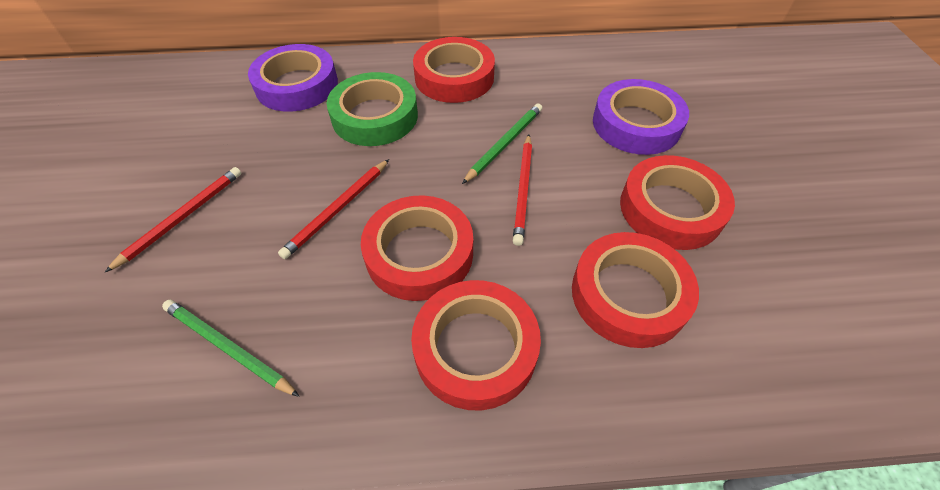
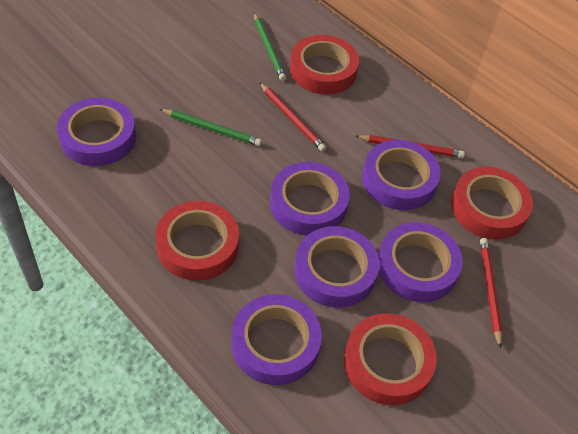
green tape: 1 -> 0
purple tape: 2 -> 6
red tape: 5 -> 4

